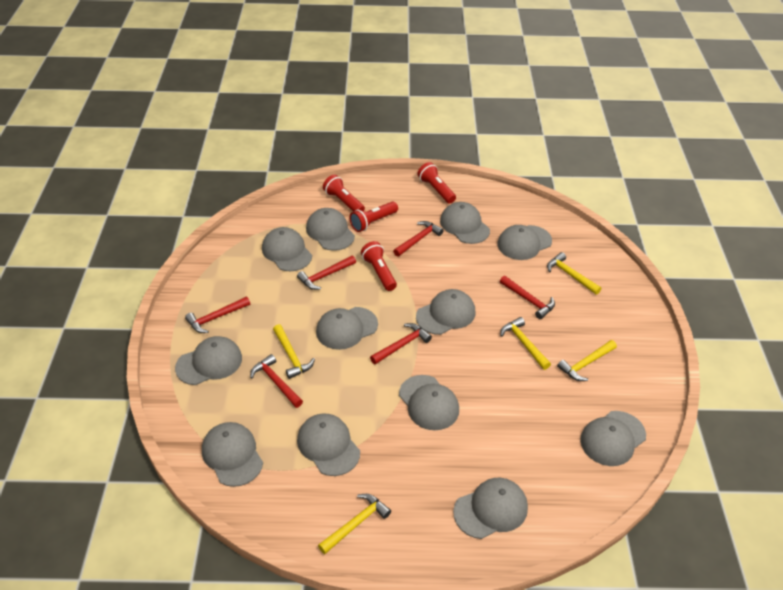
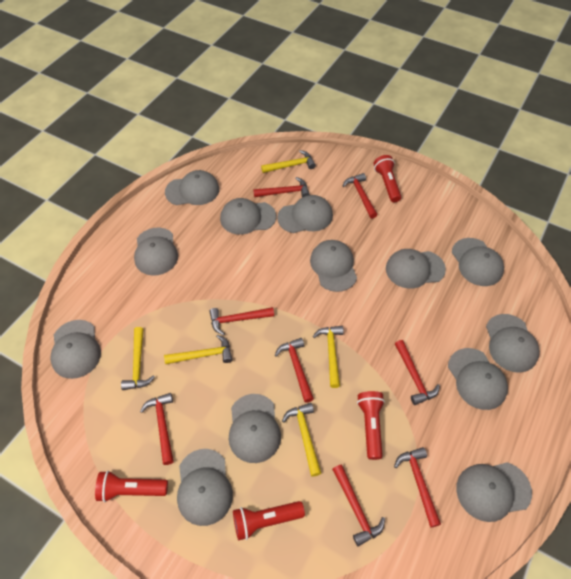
grey cap: 12 -> 13
red hammer: 6 -> 8

